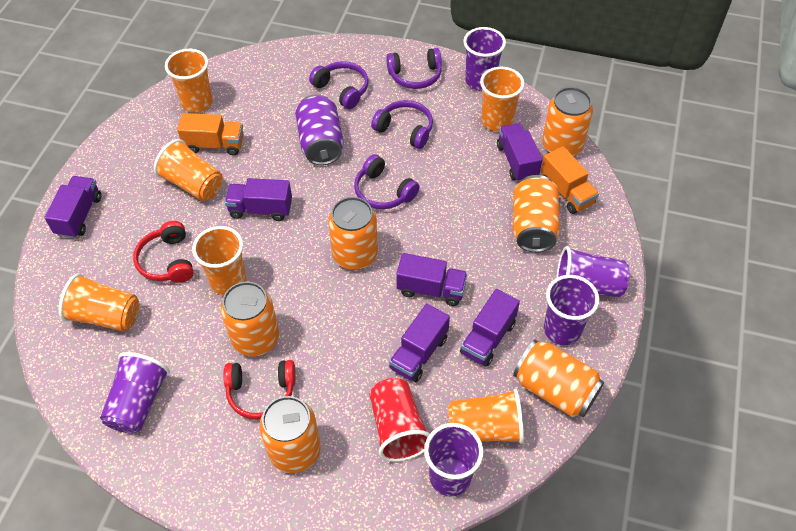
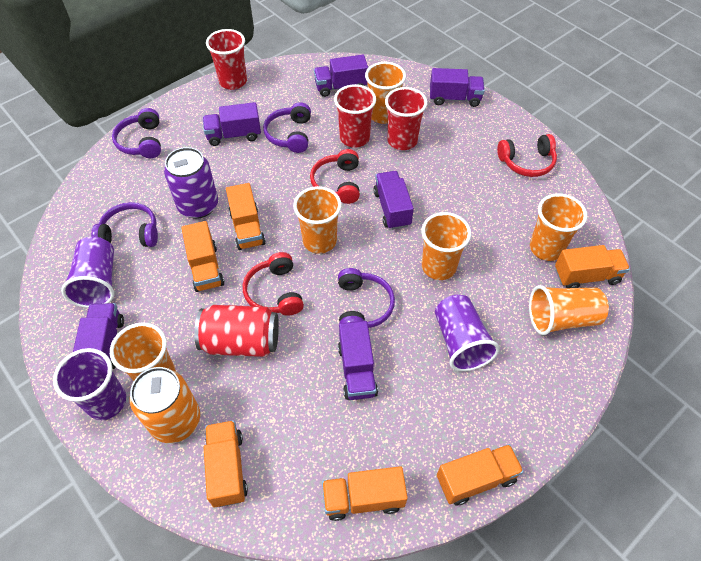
orange can: 6 -> 1
orange truck: 2 -> 6
purple cup: 5 -> 3
red can: 0 -> 1
red cup: 1 -> 3
red headphones: 2 -> 3

